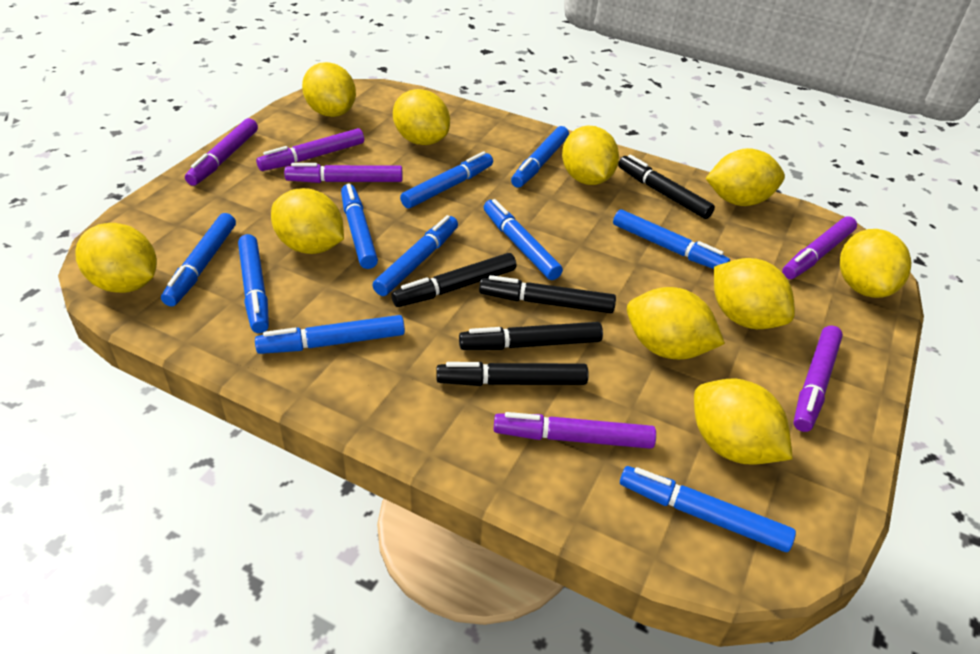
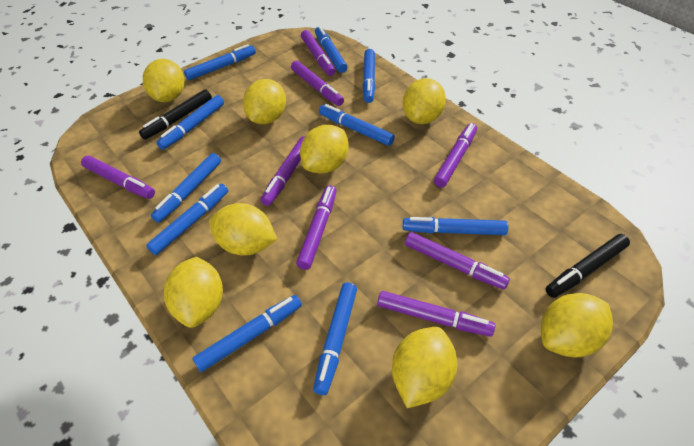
black marker: 5 -> 2
purple marker: 6 -> 8
yellow lemon: 10 -> 8

